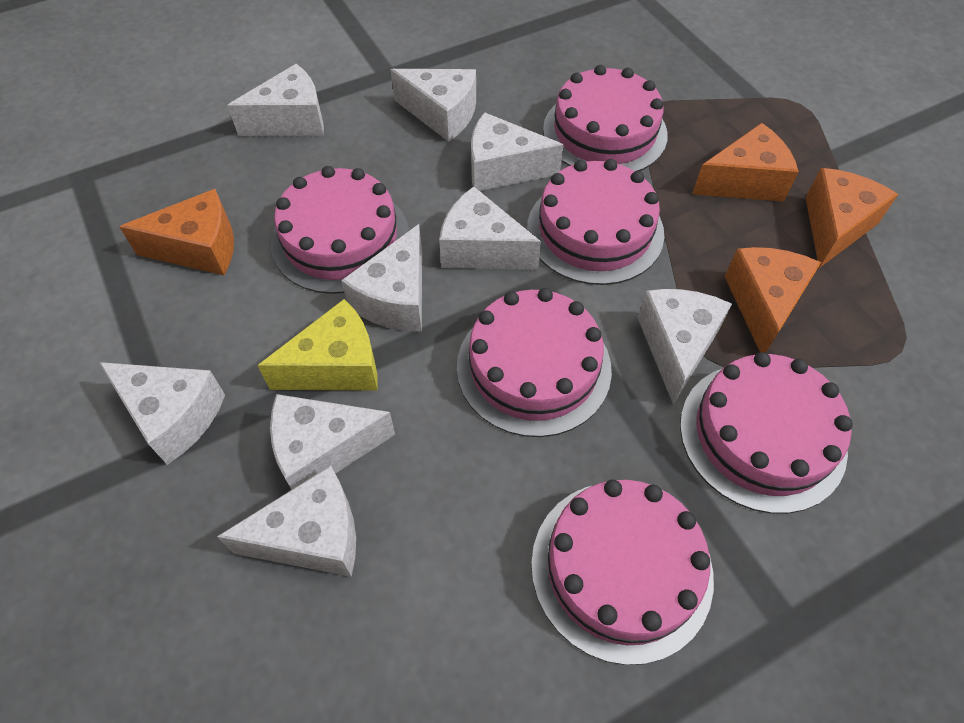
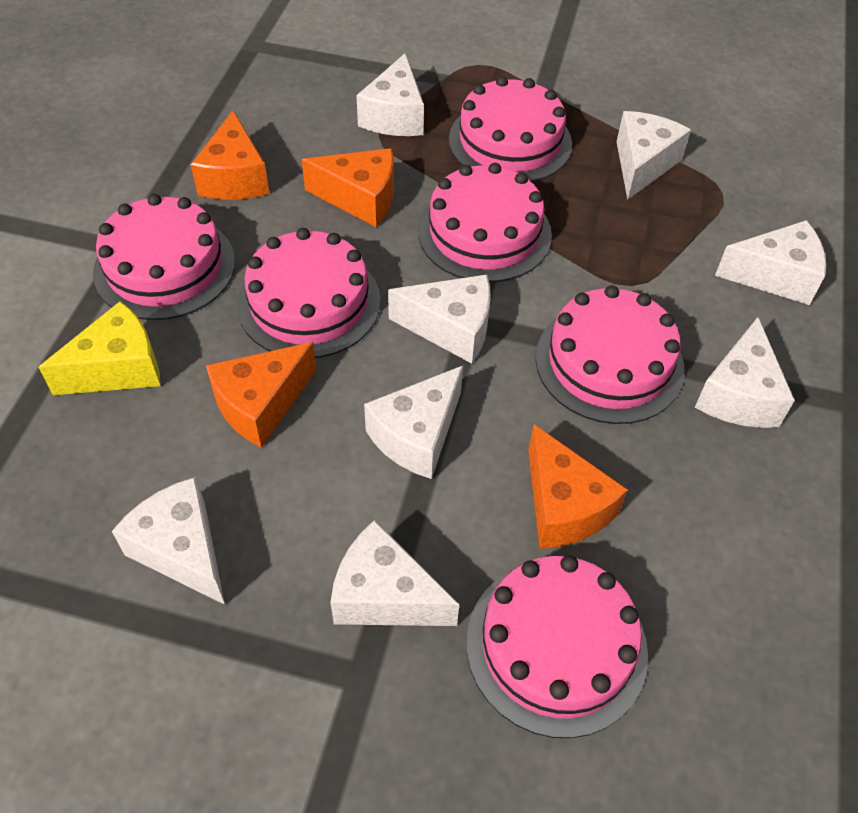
white cheese: 9 -> 8

